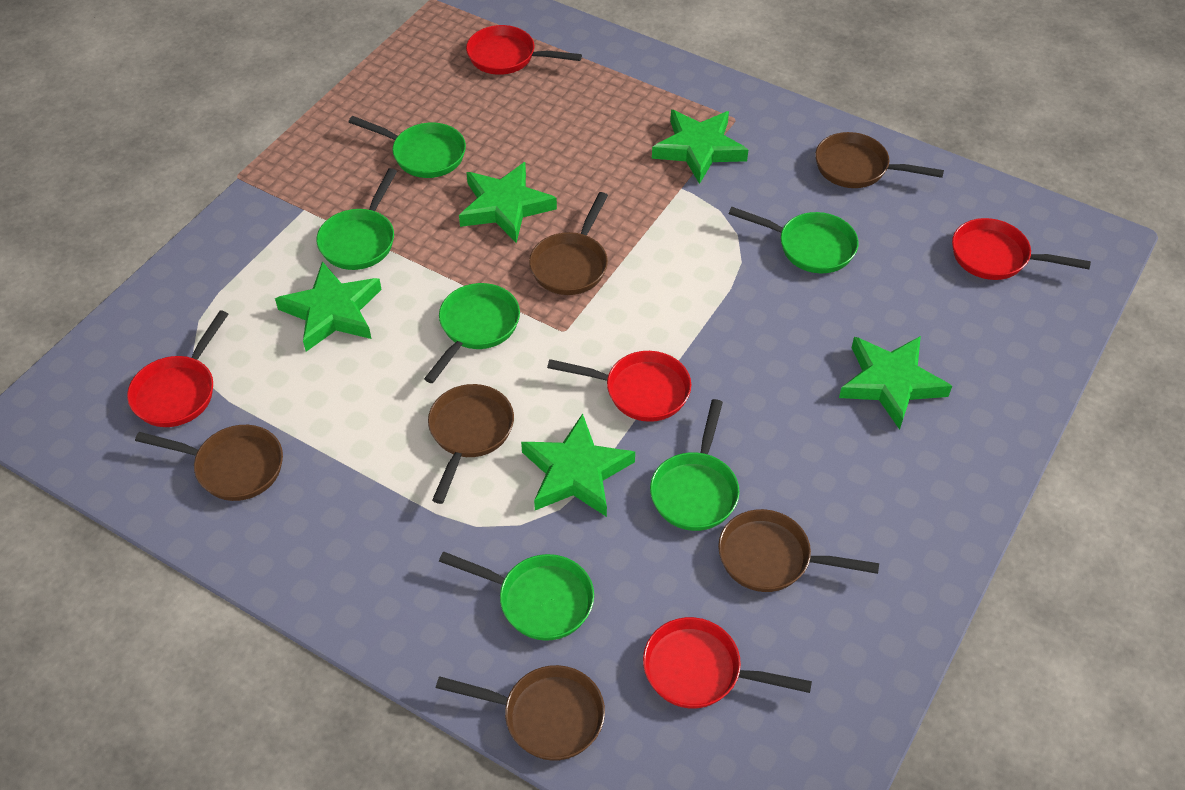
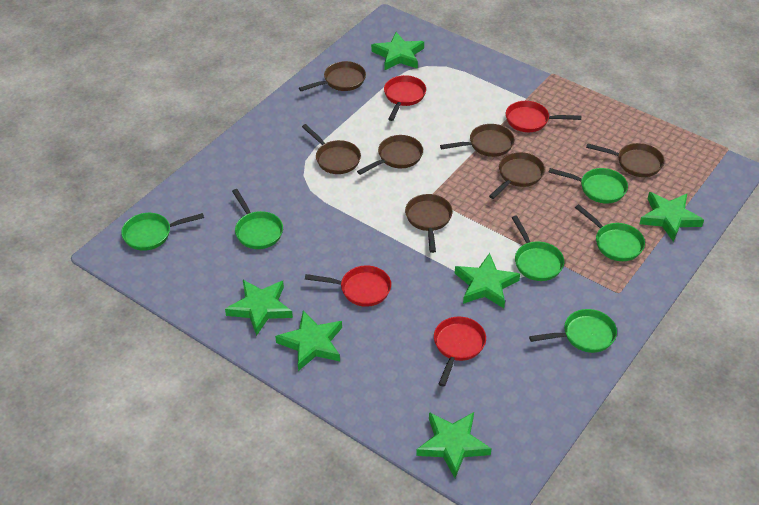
brown pan: 6 -> 7
green star: 5 -> 6
red pan: 5 -> 4

